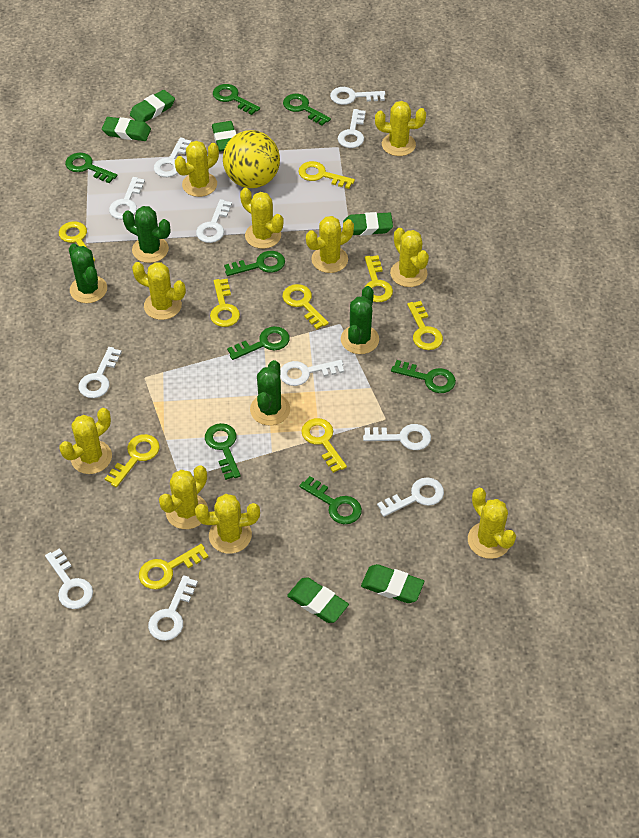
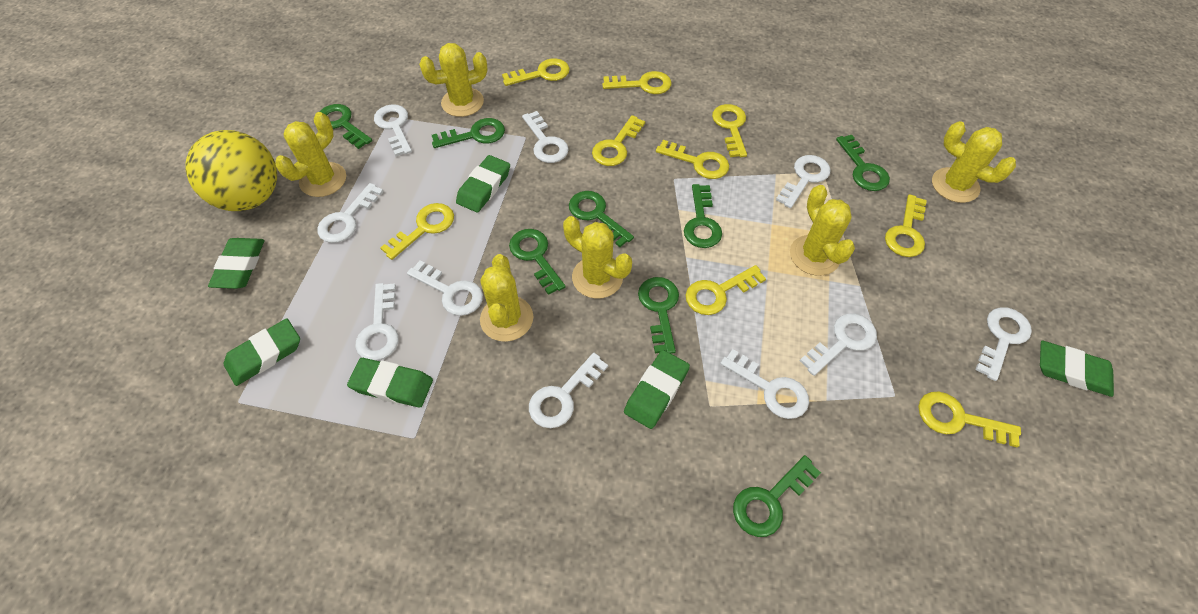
green cactus: 4 -> 0
white key: 11 -> 10
yellow cactus: 10 -> 6

